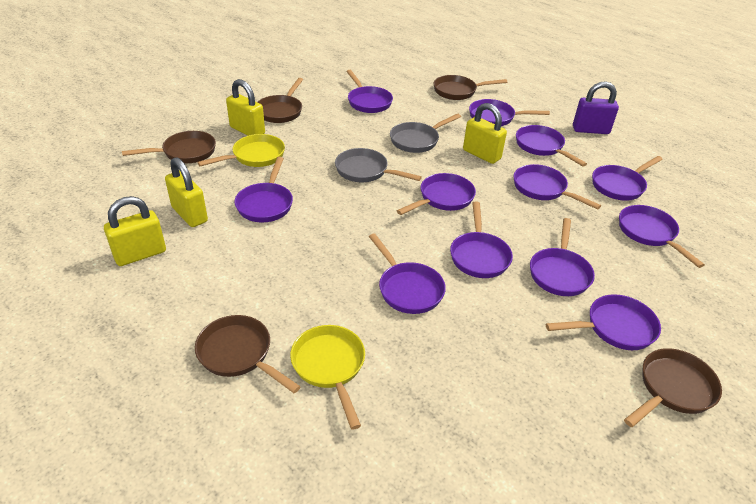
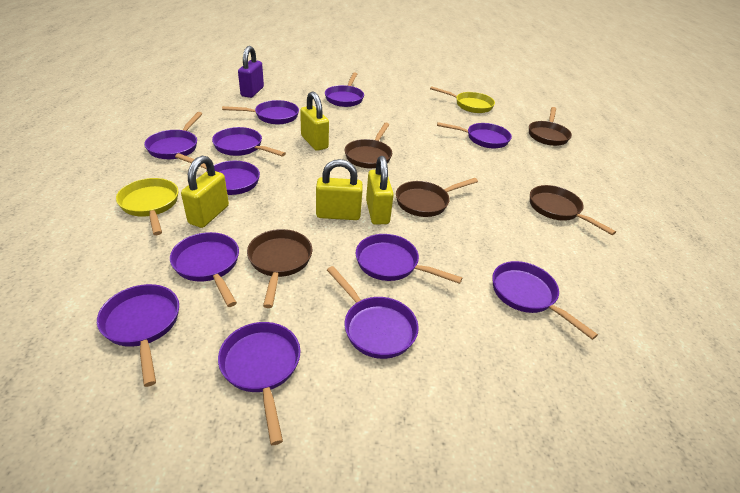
grey pan: 2 -> 0

